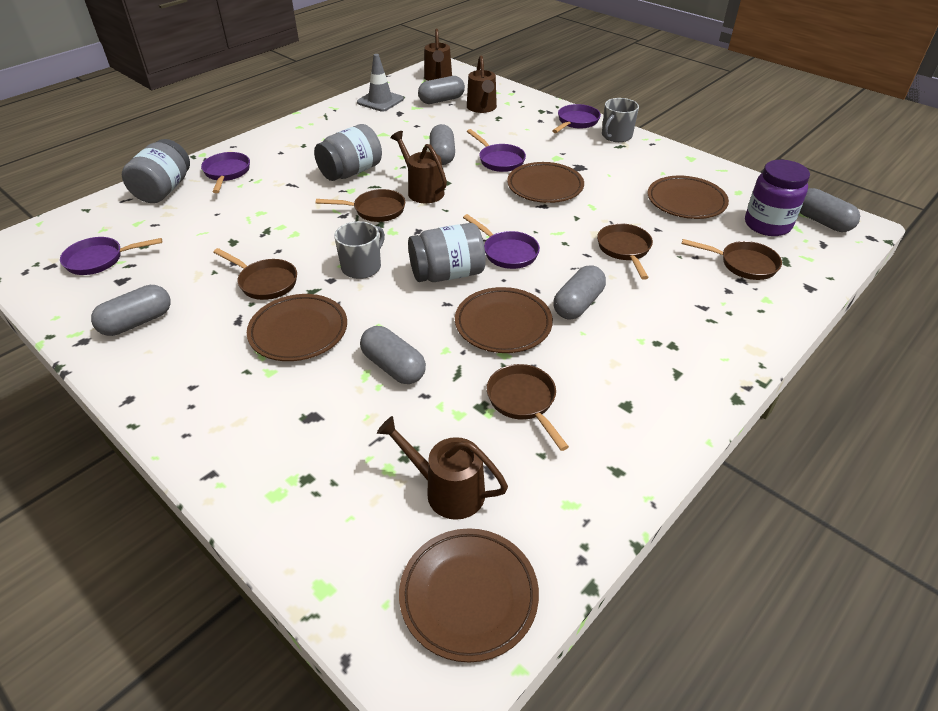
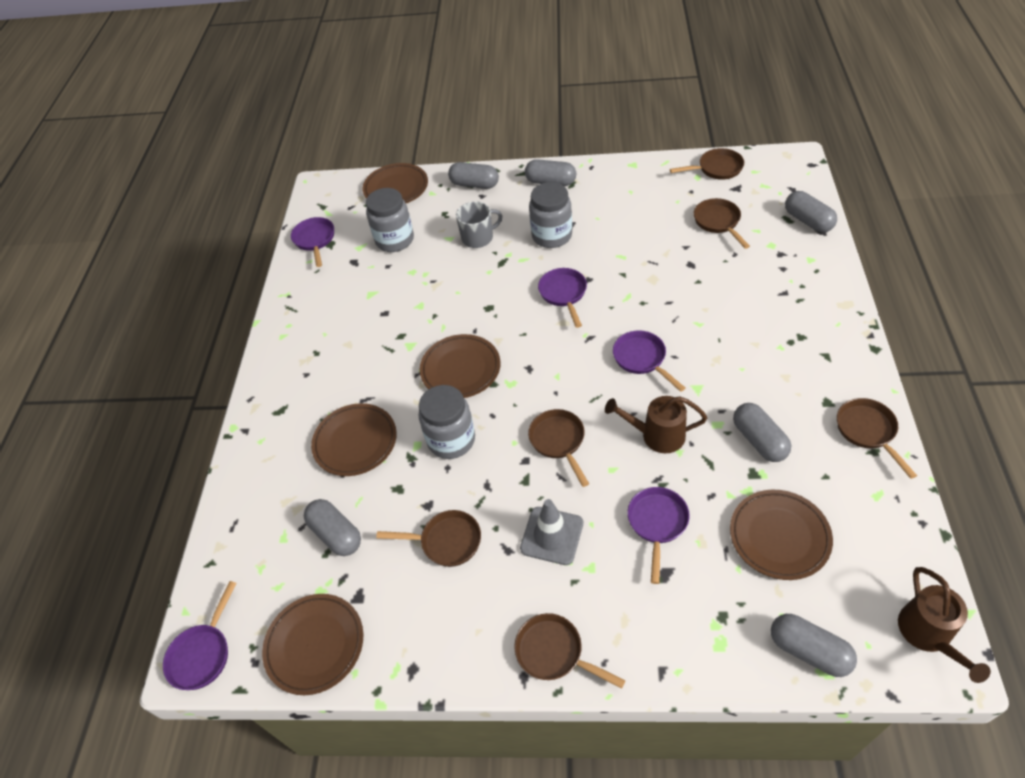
brown pan: 5 -> 6
brown watering can: 4 -> 2
grey mug: 2 -> 1
purple jar: 1 -> 0

